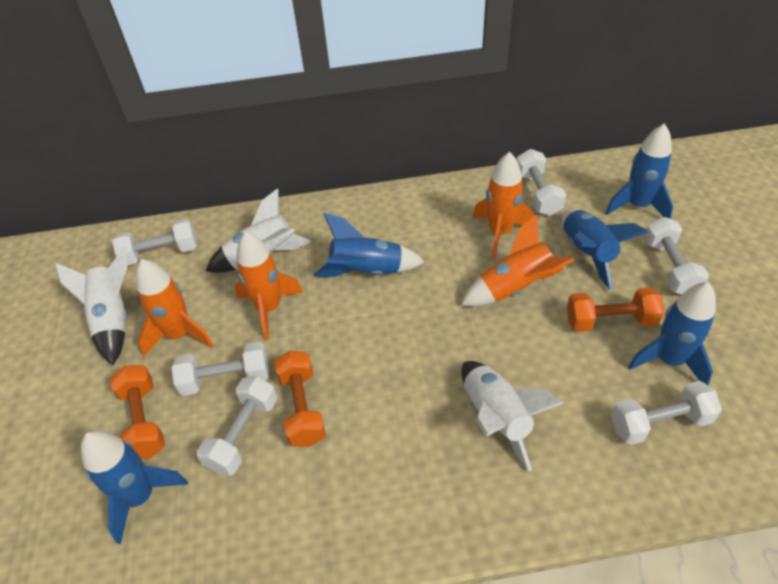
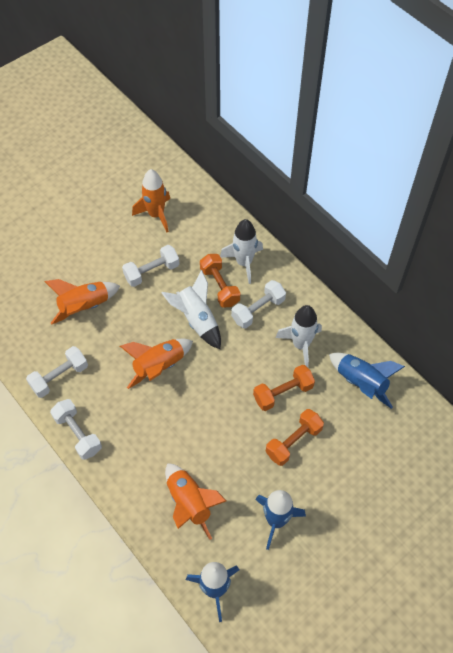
blue rocket: 5 -> 3
white dumbbell: 6 -> 4

